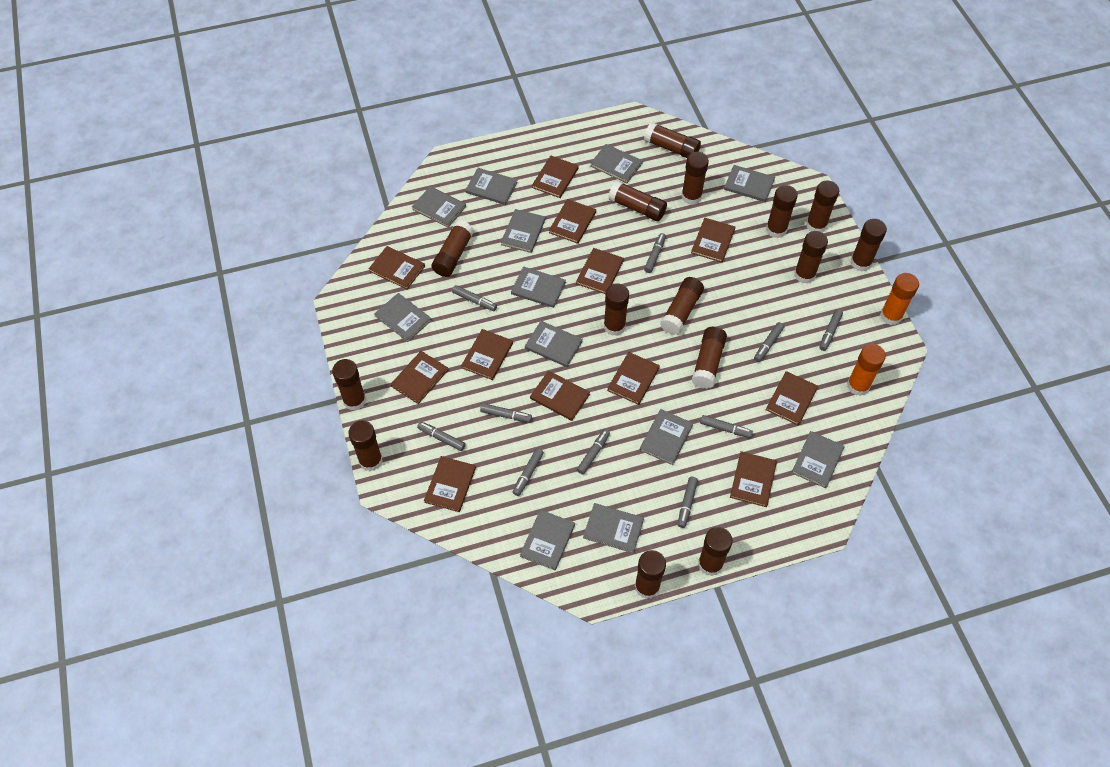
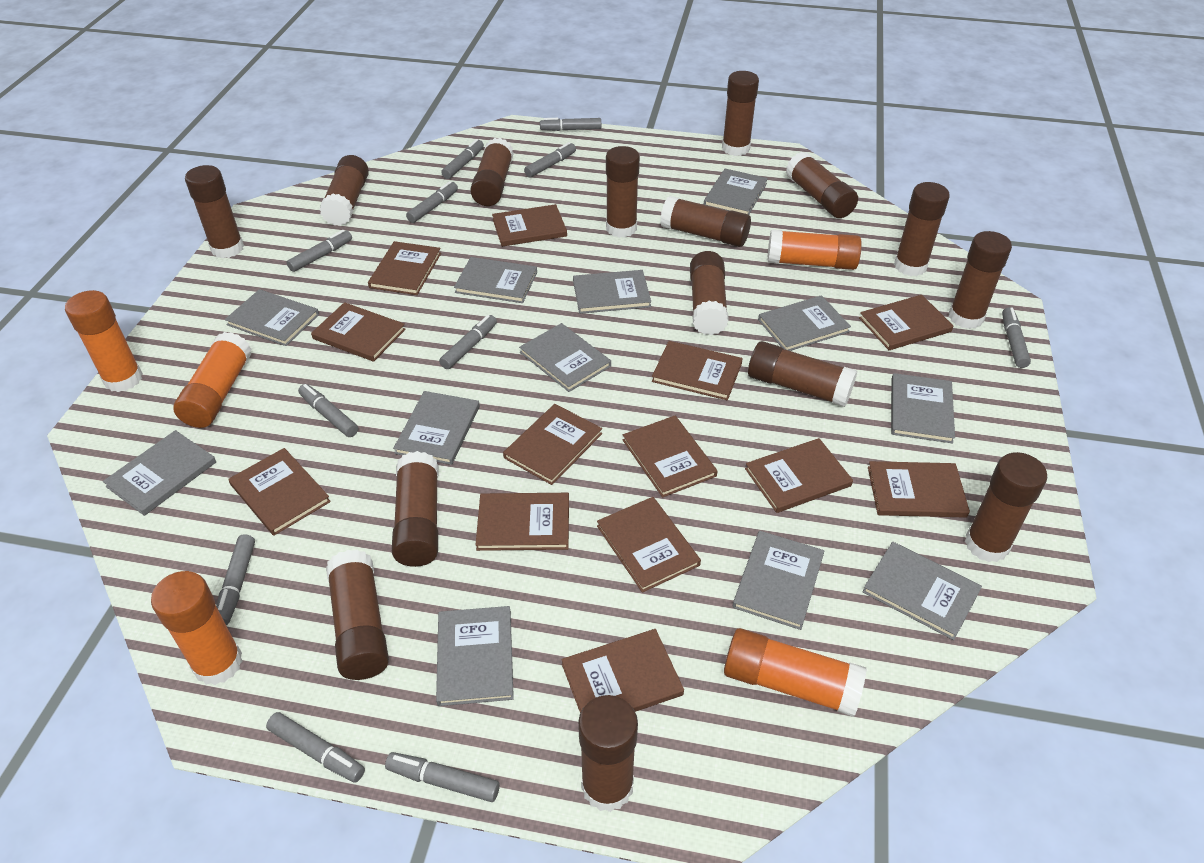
brown book: 12 -> 13
grey marker: 10 -> 11
orange glue stick: 2 -> 5

